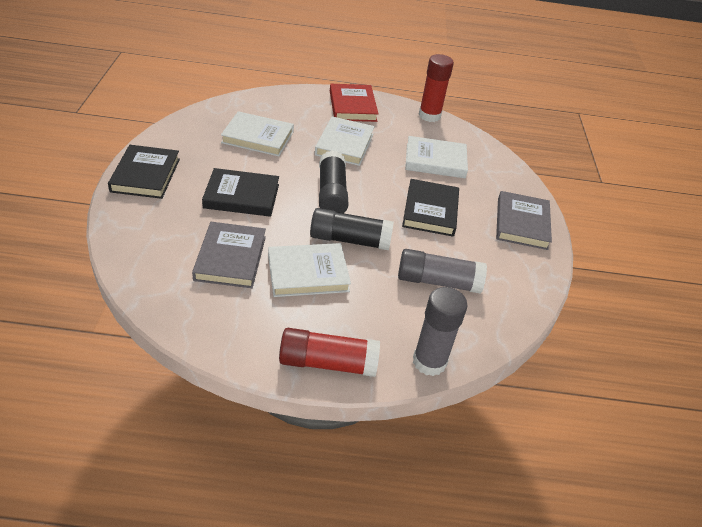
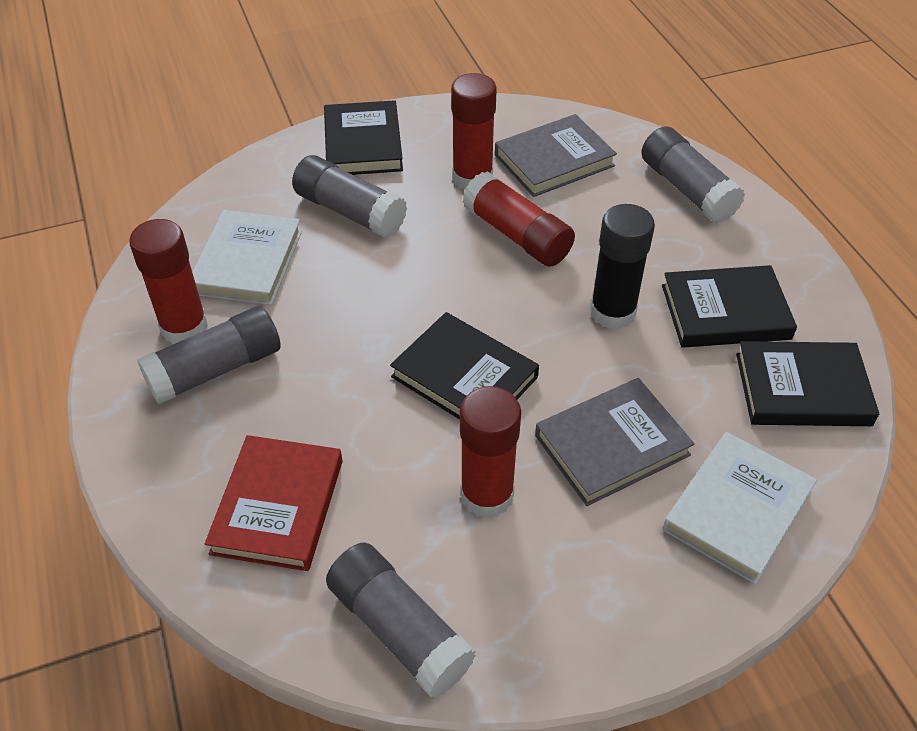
black book: 3 -> 4
black glue stick: 2 -> 1
grey glue stick: 2 -> 4
red glue stick: 2 -> 4
white book: 4 -> 2

